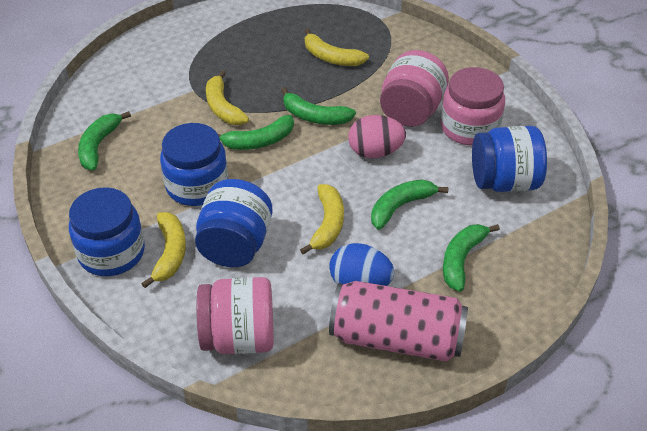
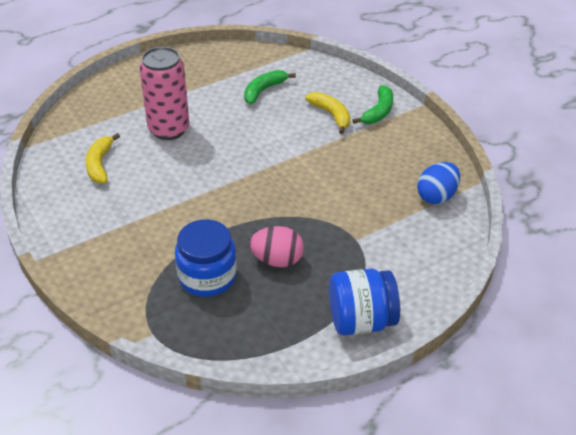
blue jar: 4 -> 2
green banana: 5 -> 2
pink jar: 3 -> 0
yellow banana: 4 -> 2

